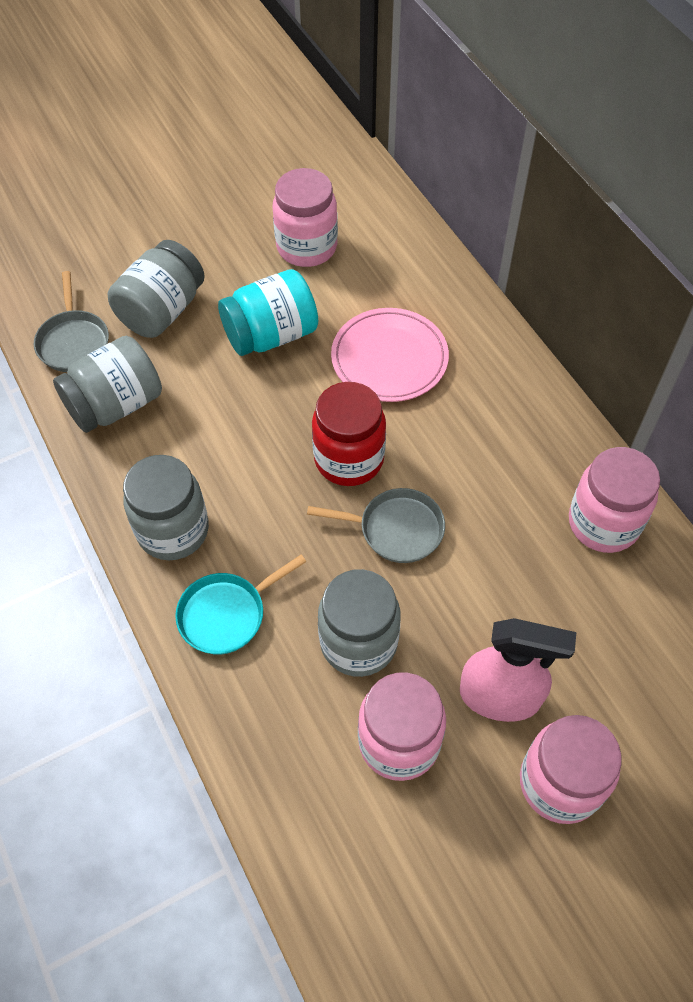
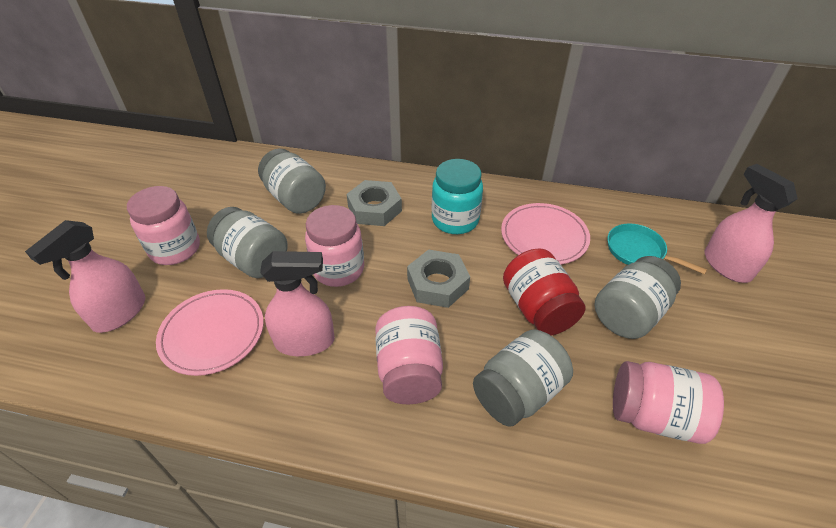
grey nut: 0 -> 2
grey pan: 2 -> 0
pink plate: 1 -> 2
pink spray bottle: 1 -> 3

